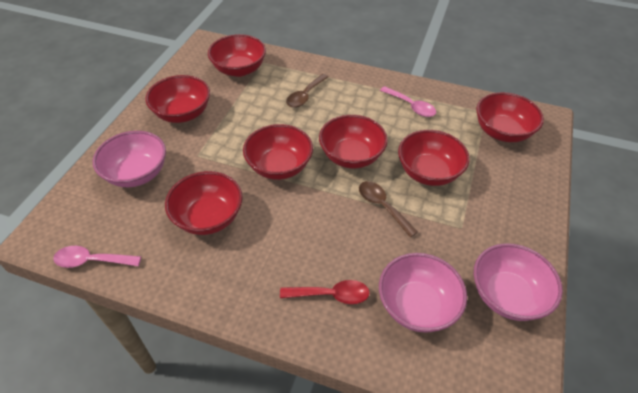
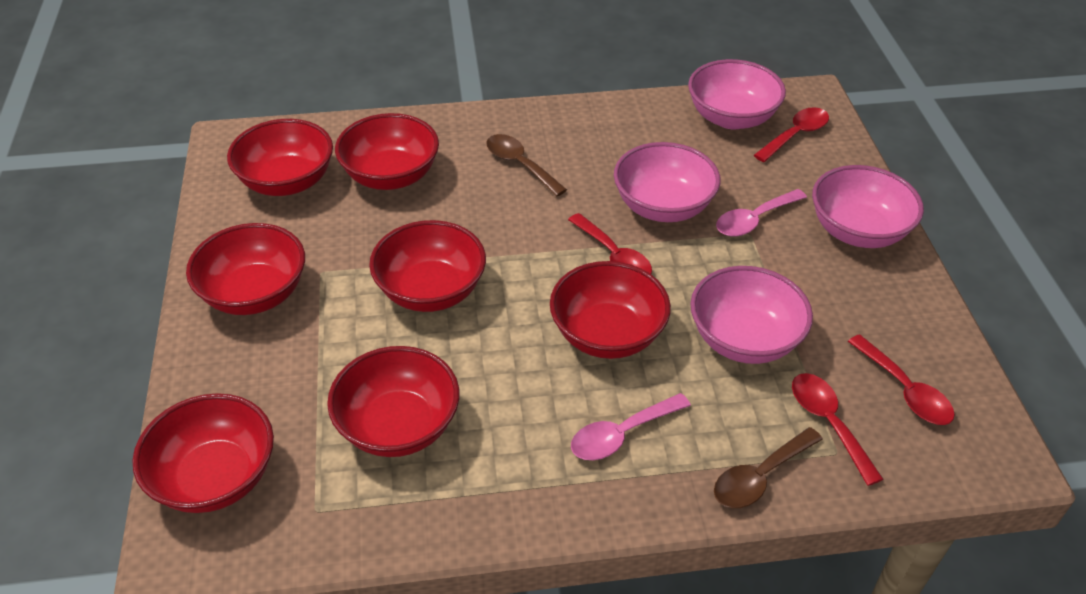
pink bowl: 3 -> 4
red spoon: 1 -> 4

